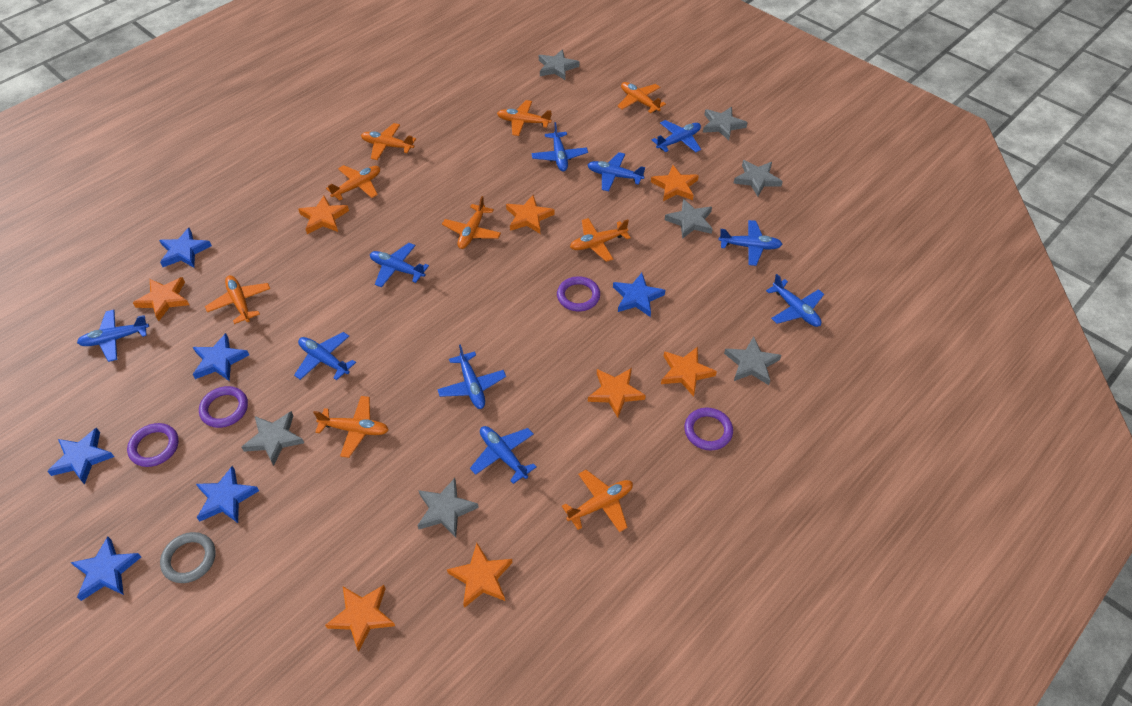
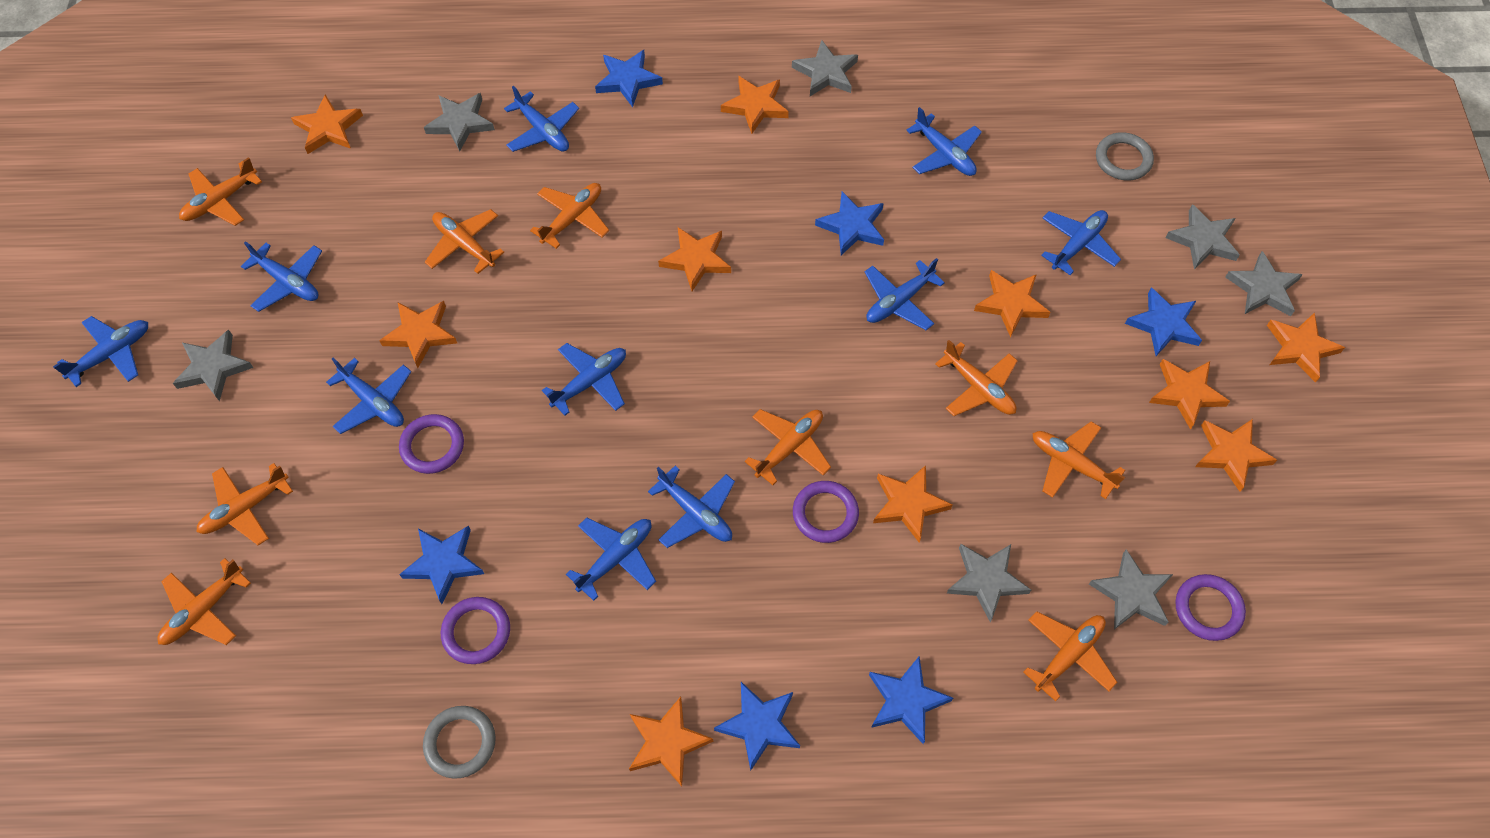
grey ring: 1 -> 2
orange star: 8 -> 10

